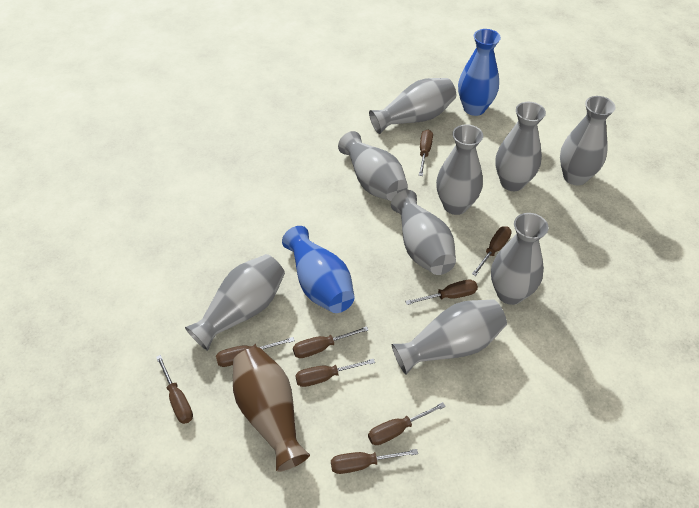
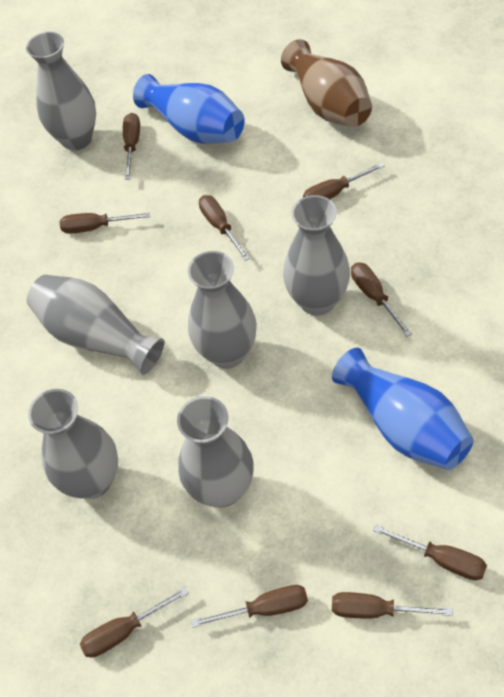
grey vase: 9 -> 6

